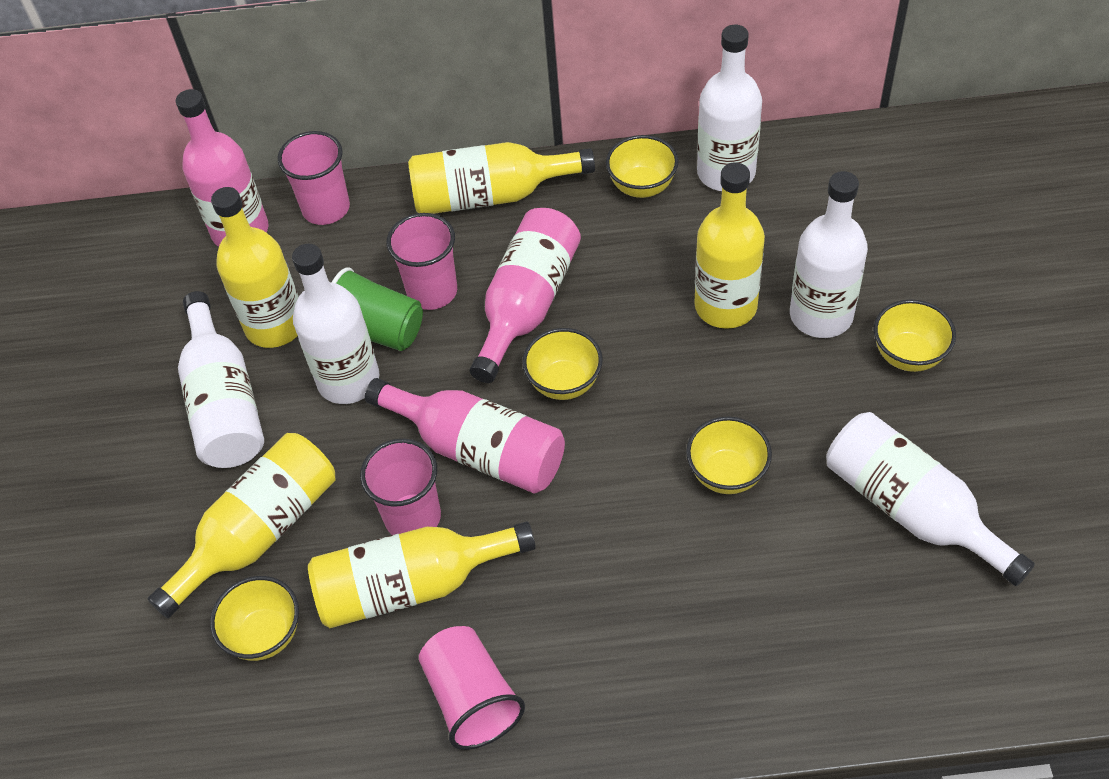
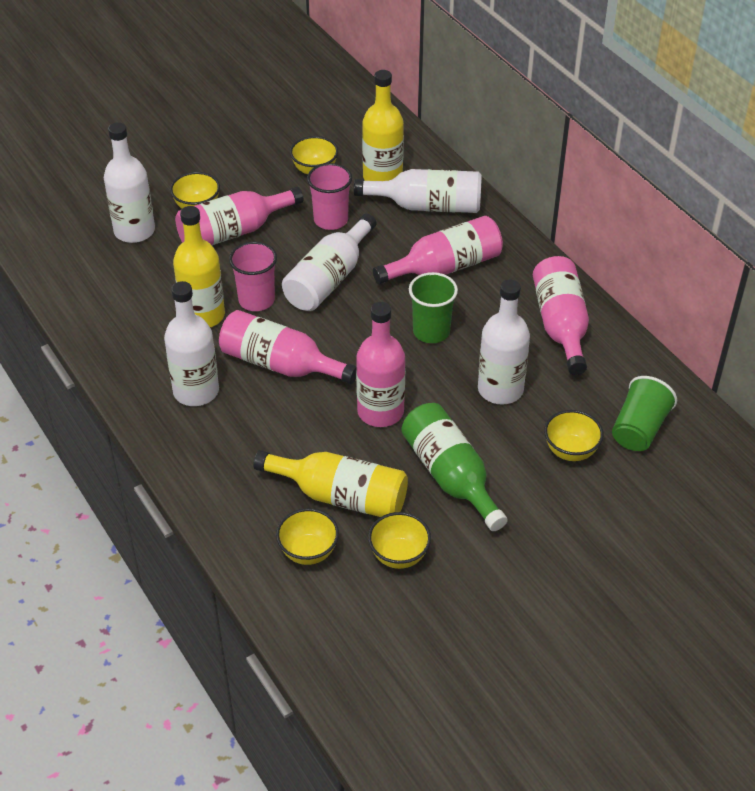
green bottle: 0 -> 1
green cup: 1 -> 2
pink bottle: 3 -> 5
pink cup: 4 -> 2
yellow bottle: 5 -> 3

